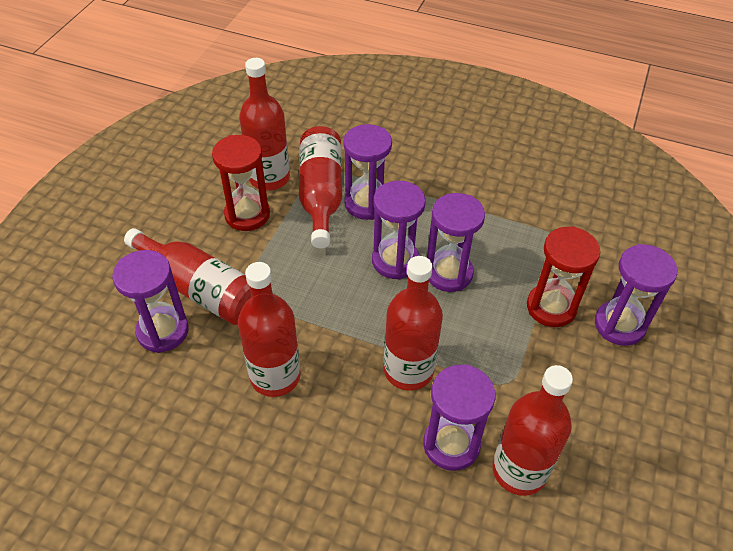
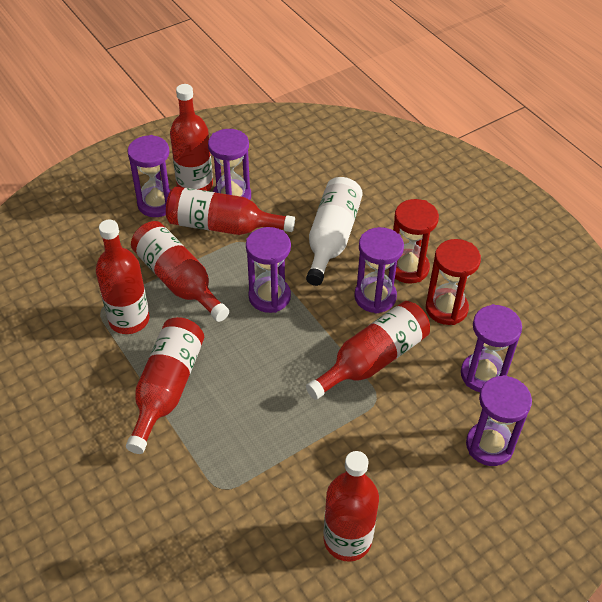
red bottle: 6 -> 7
white bottle: 0 -> 1

